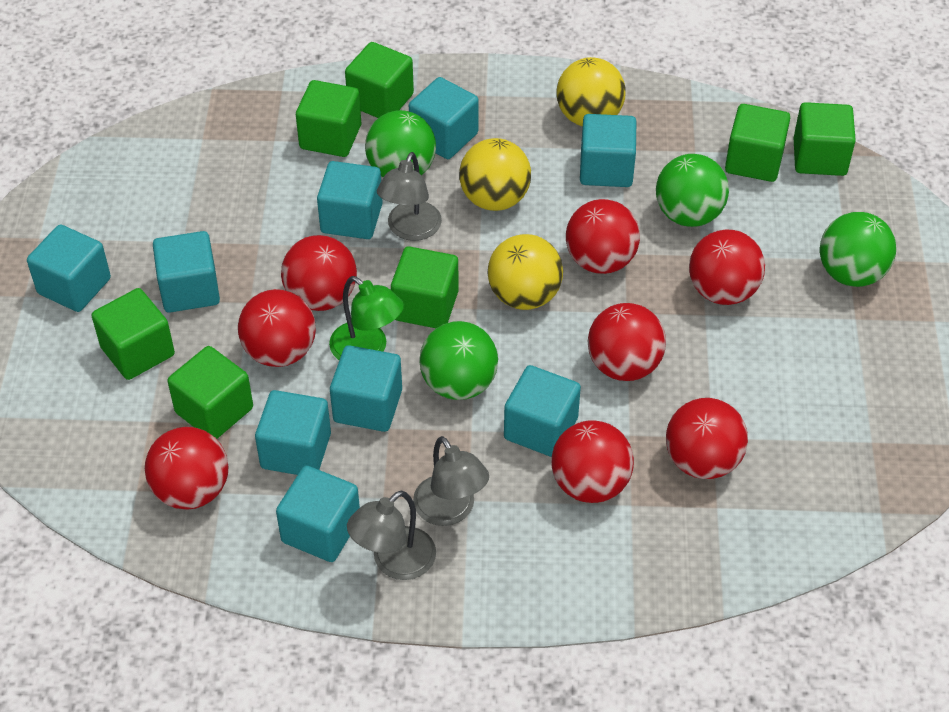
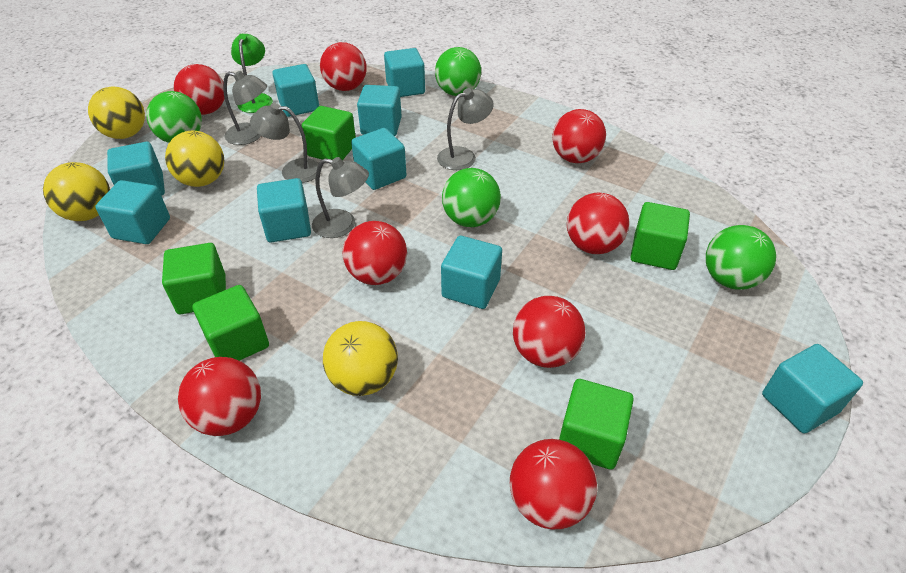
green cube: 7 -> 5
grey lamp: 3 -> 4
yellow ball: 3 -> 4

